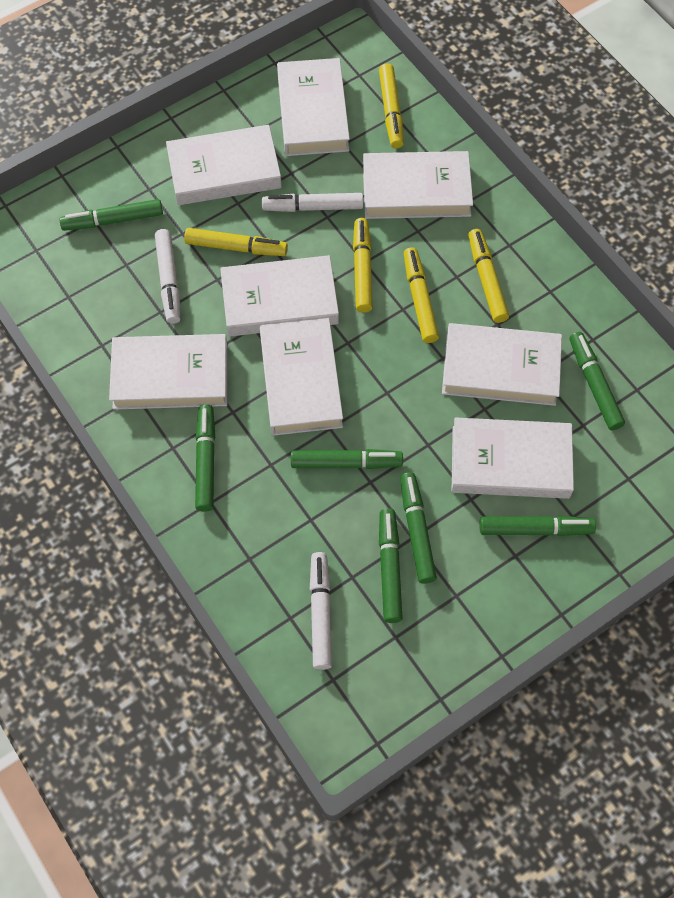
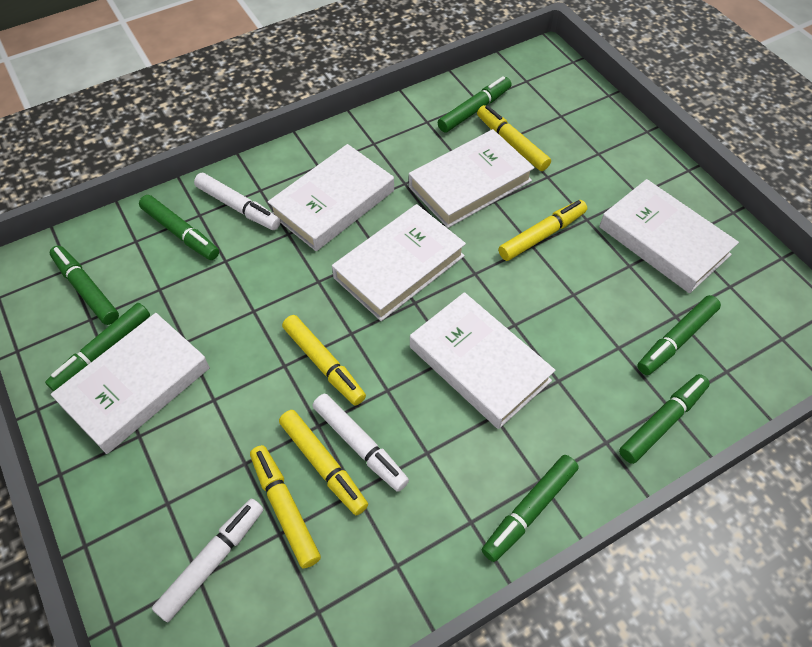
white book: 8 -> 6

